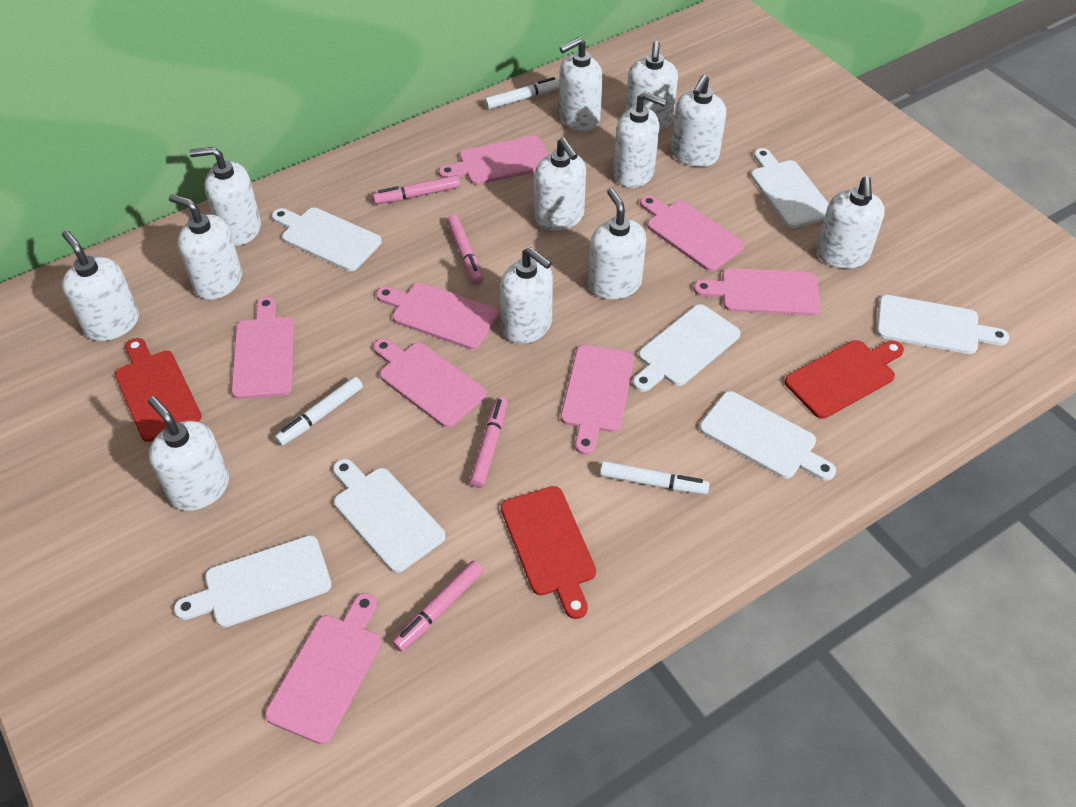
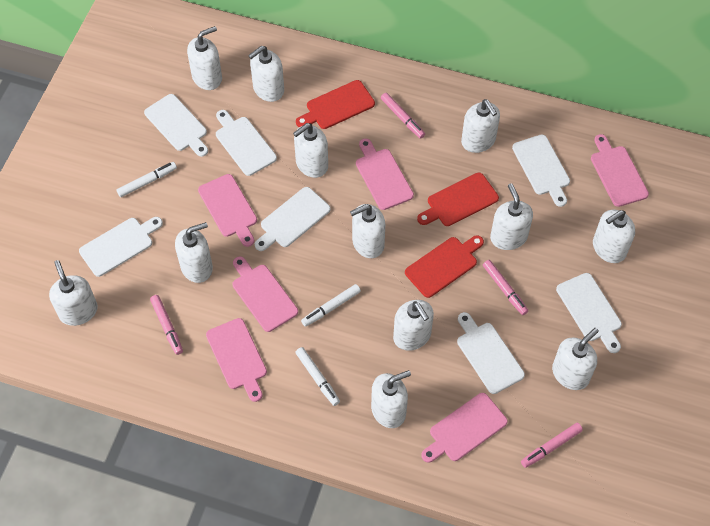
pink cutting board: 8 -> 6

